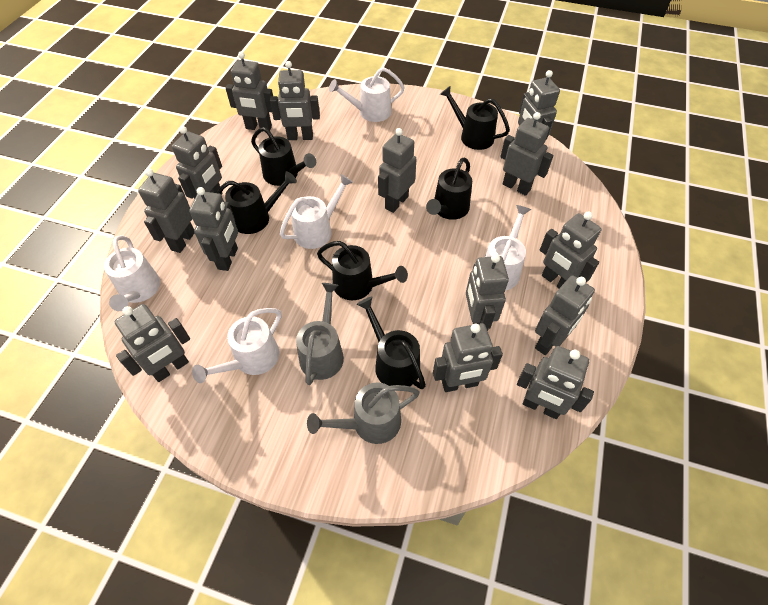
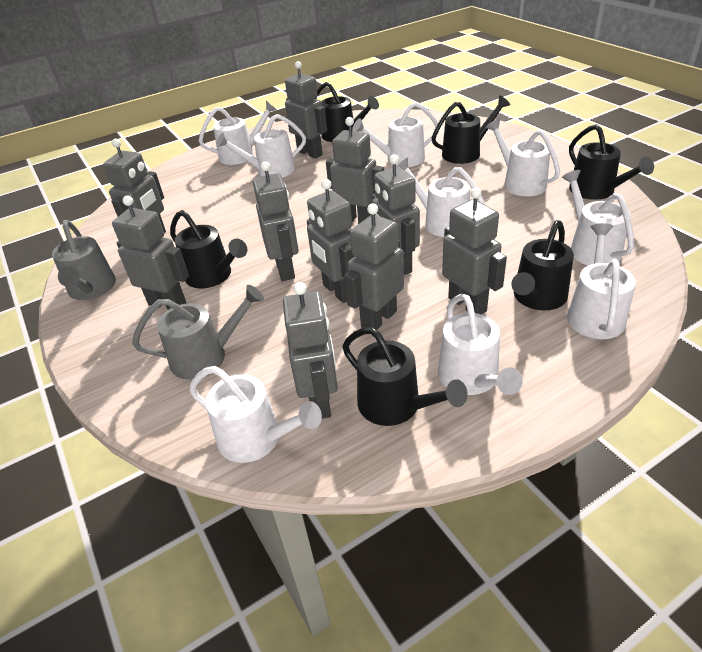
grey robot: 14 -> 10
white watering can: 5 -> 9

